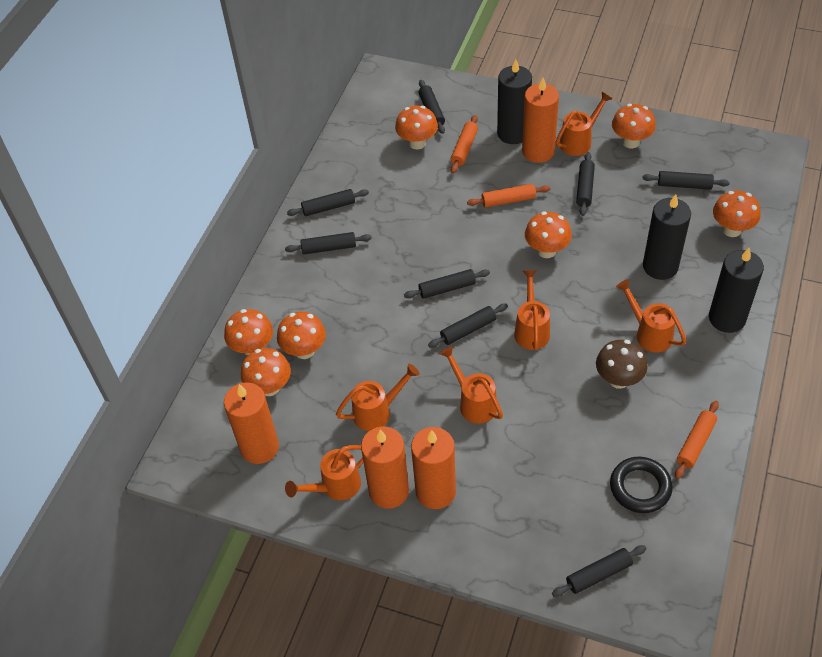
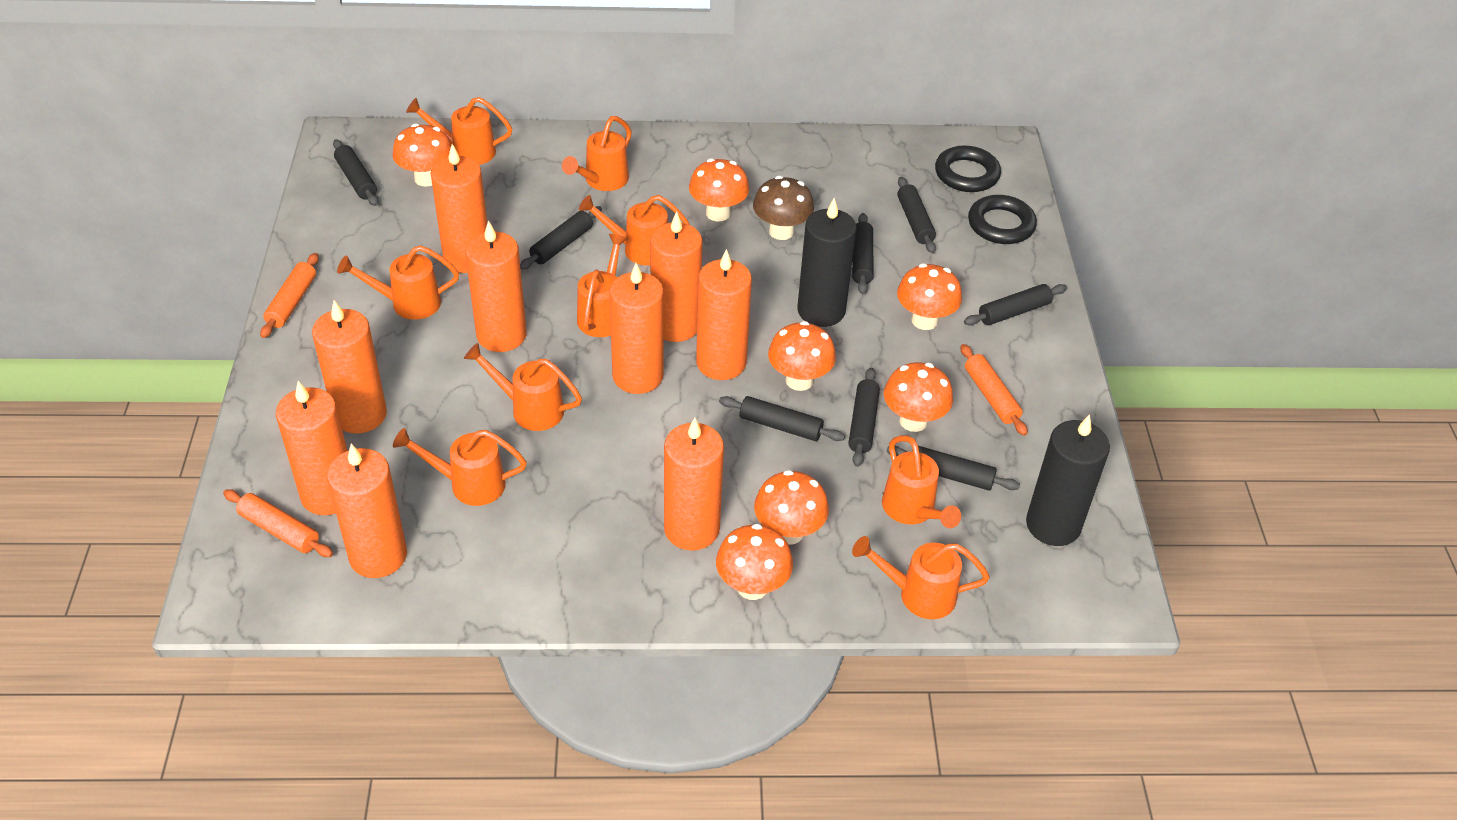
black candle: 3 -> 2
black ring: 1 -> 2
orange candle: 4 -> 9
orange watering can: 6 -> 9

